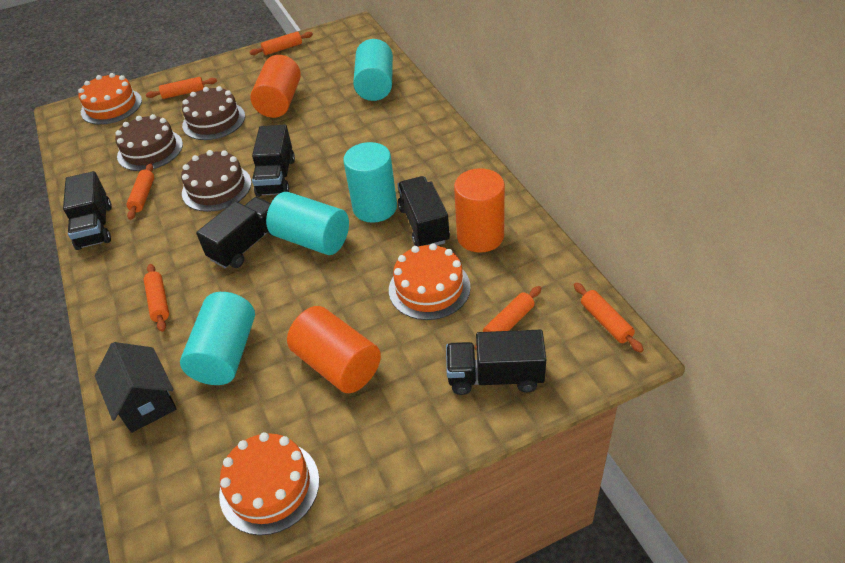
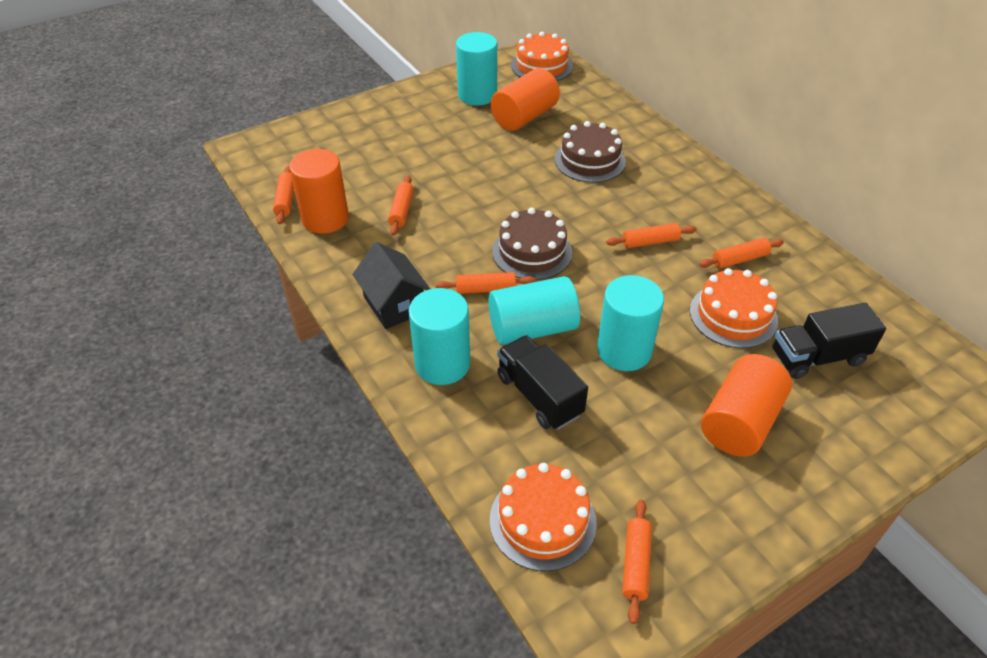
black truck: 5 -> 2
brown cake: 3 -> 2

